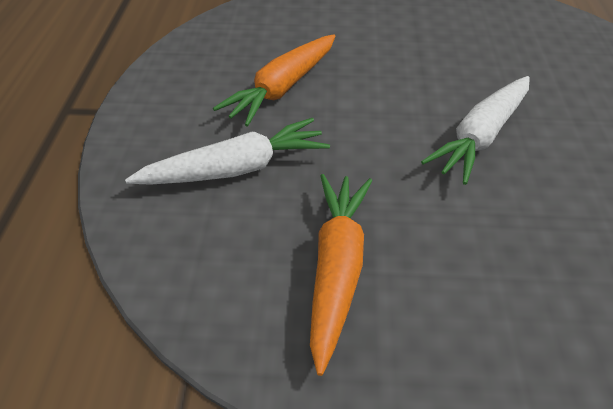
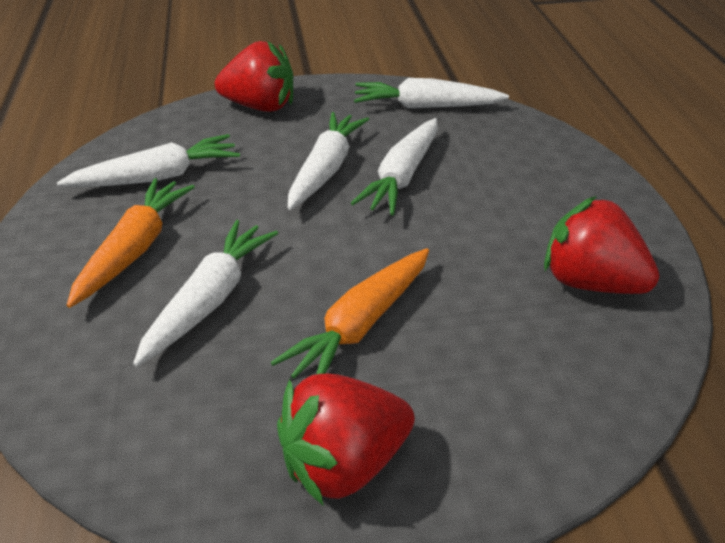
red strawberry: 0 -> 3
white carrot: 2 -> 5

